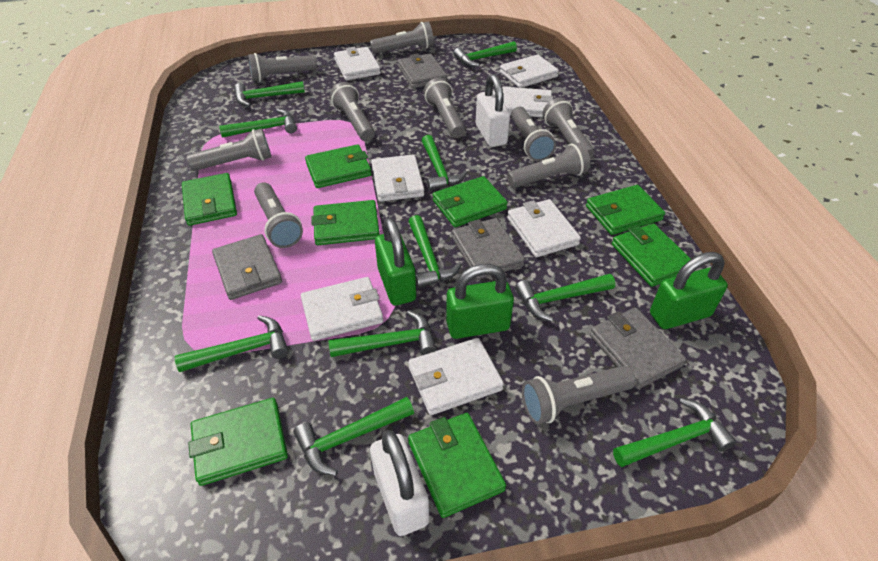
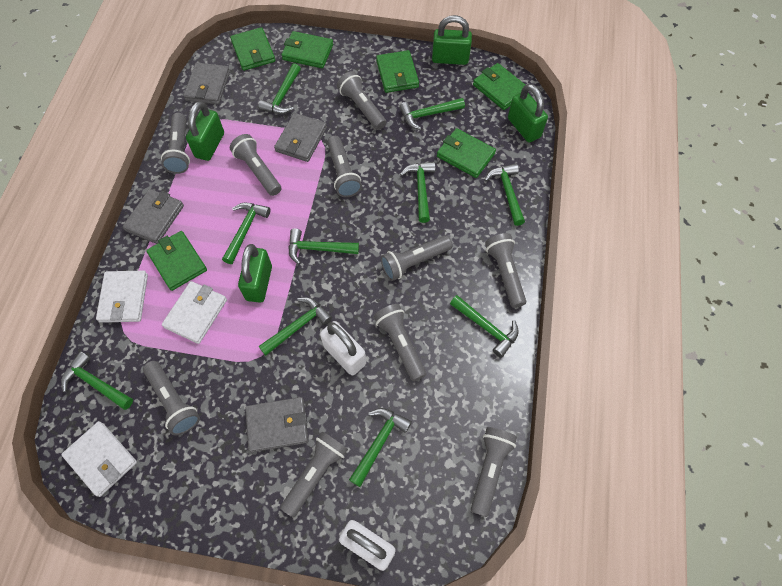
green padlock: 3 -> 4
green wallet: 8 -> 6
white wallet: 7 -> 3

